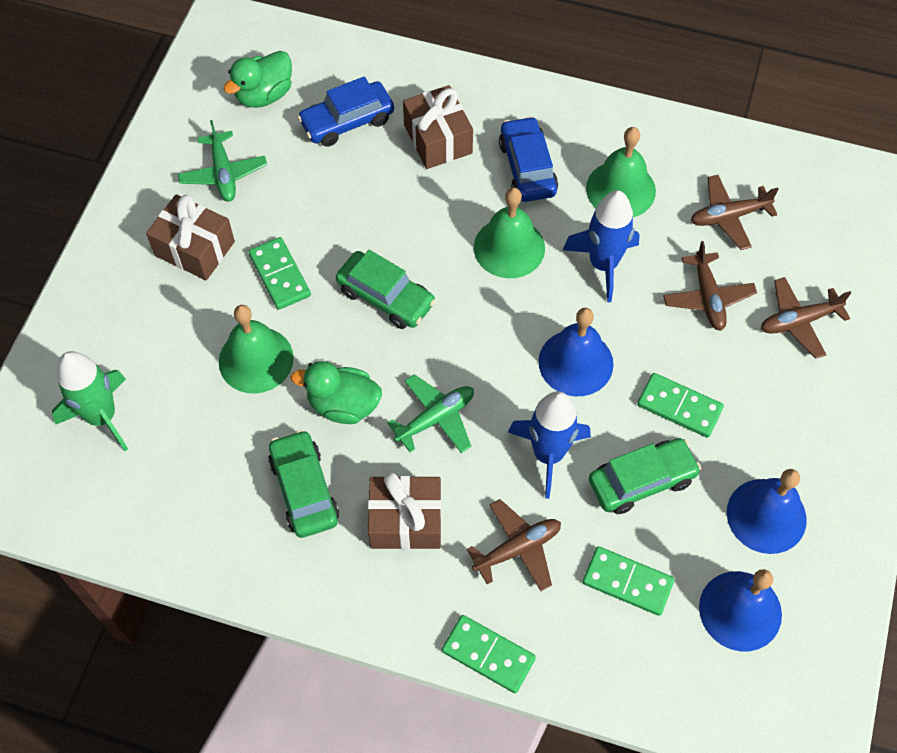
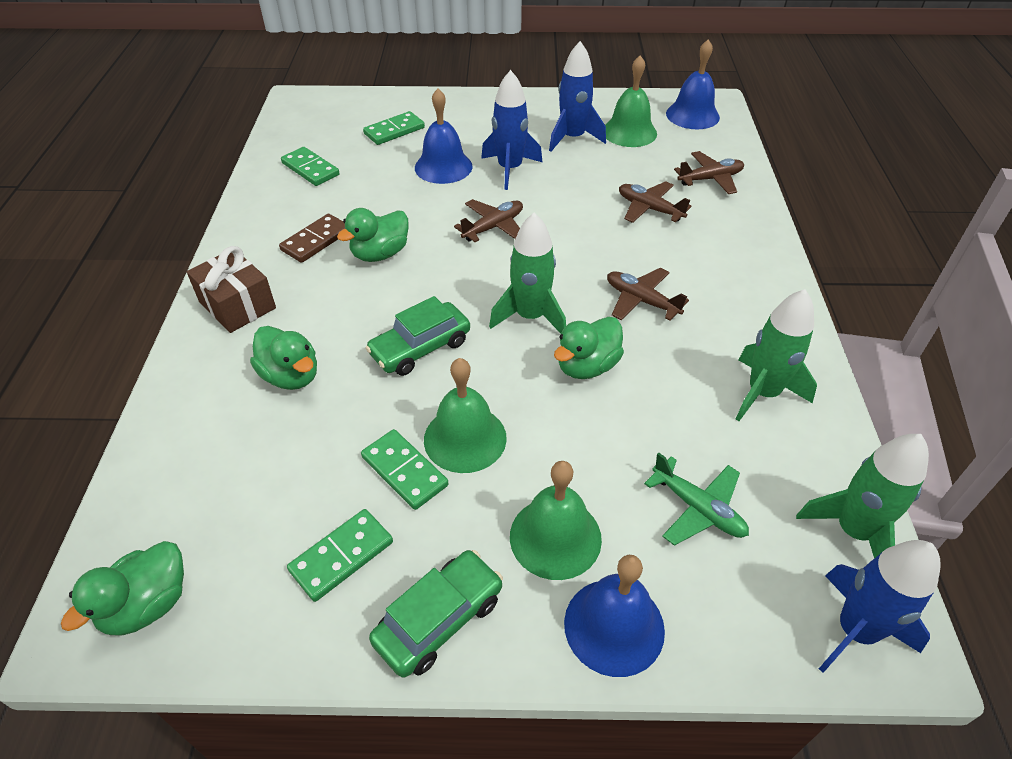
blue car: 2 -> 0
blue rocket: 2 -> 3
brown domino: 0 -> 1
brown gift: 3 -> 1
green car: 3 -> 2
green duck: 2 -> 4
green plane: 2 -> 1
green rocket: 1 -> 3

